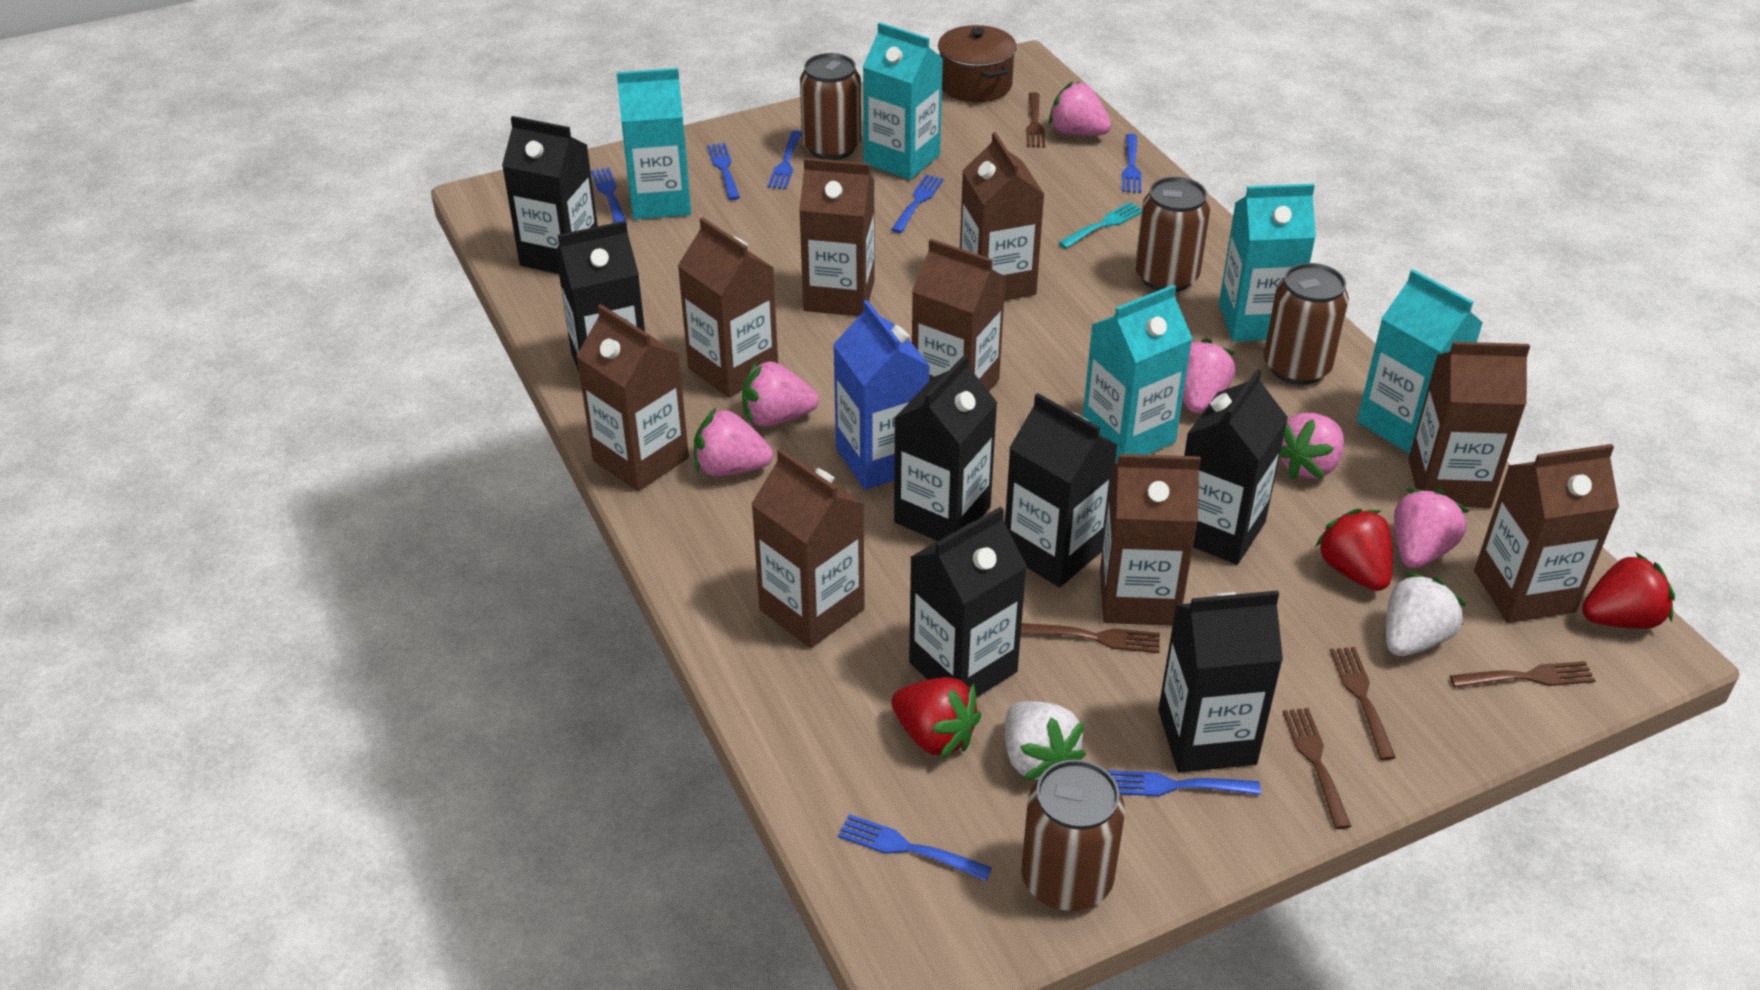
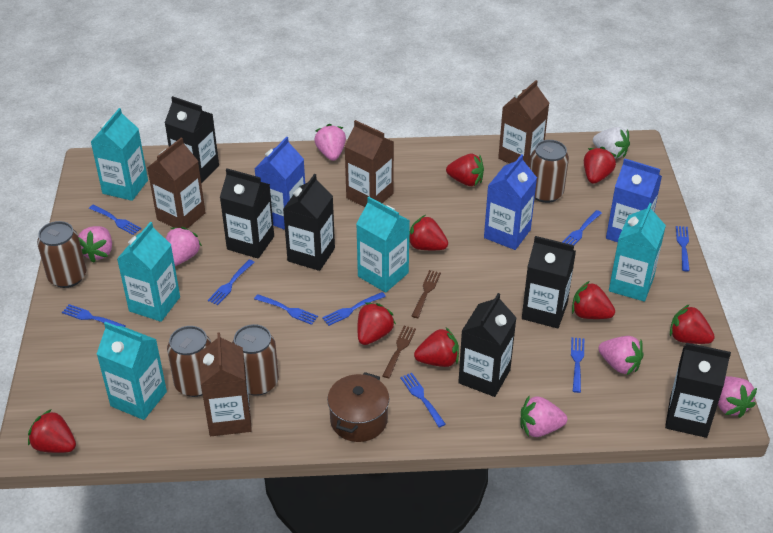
black carton: 7 -> 6
blue carton: 1 -> 3
blue fork: 7 -> 9
brown carton: 9 -> 4
brown fork: 5 -> 2
red strawberry: 3 -> 8
turquoise fork: 1 -> 0
white strawberry: 2 -> 1

